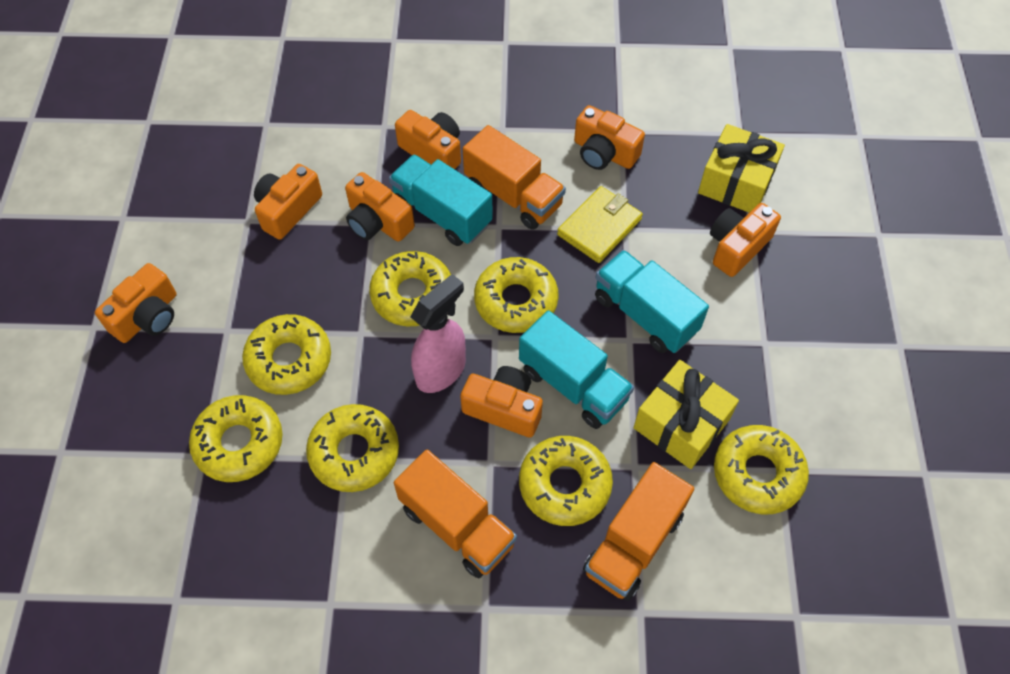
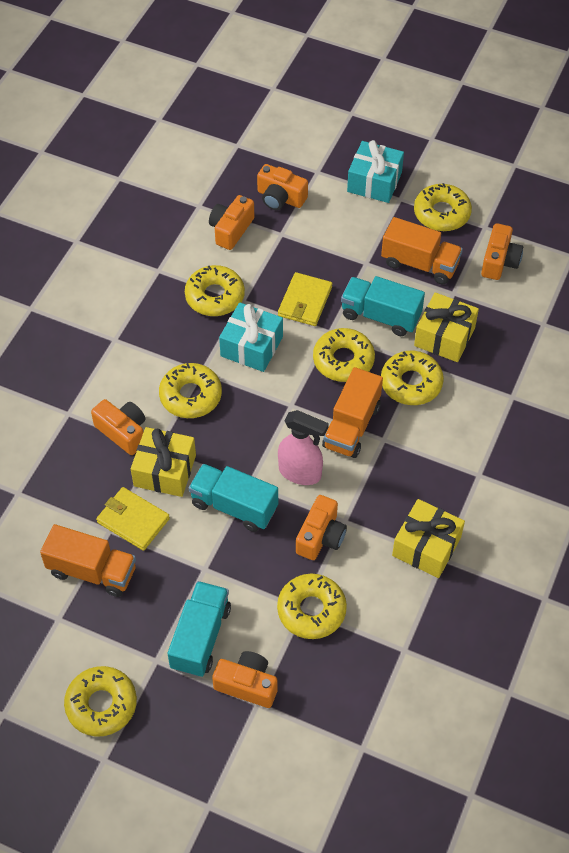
orange camera: 7 -> 6
turquoise gift: 0 -> 2
yellow gift: 2 -> 3
yellow wallet: 1 -> 2

